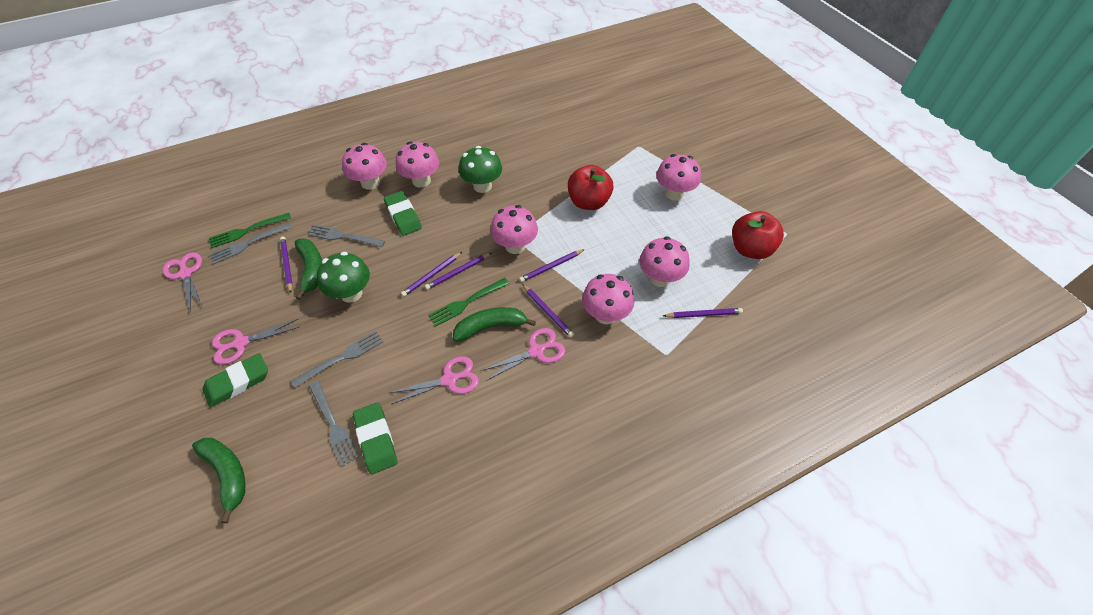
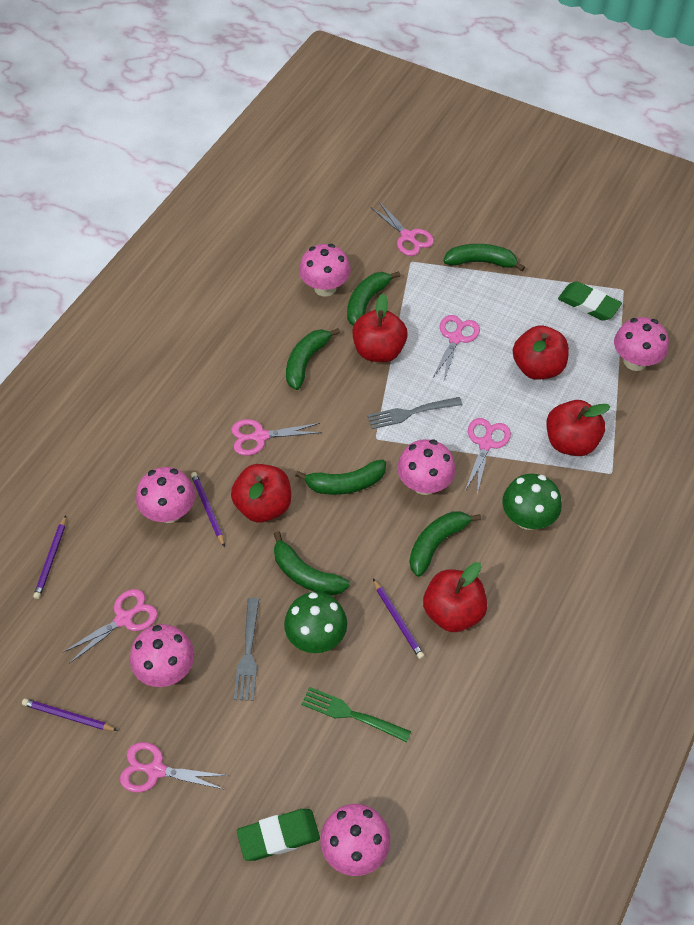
green banana: 3 -> 6
green eraser: 3 -> 2
green fork: 2 -> 1
grey fork: 4 -> 2
pink scissors: 4 -> 6
purple pencil: 6 -> 4
red apple: 2 -> 5

